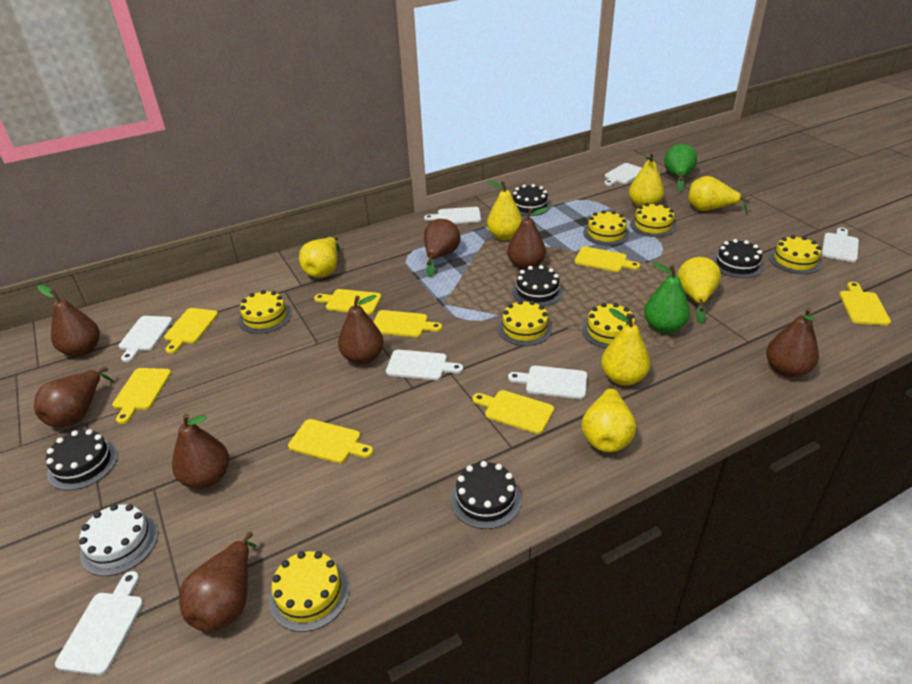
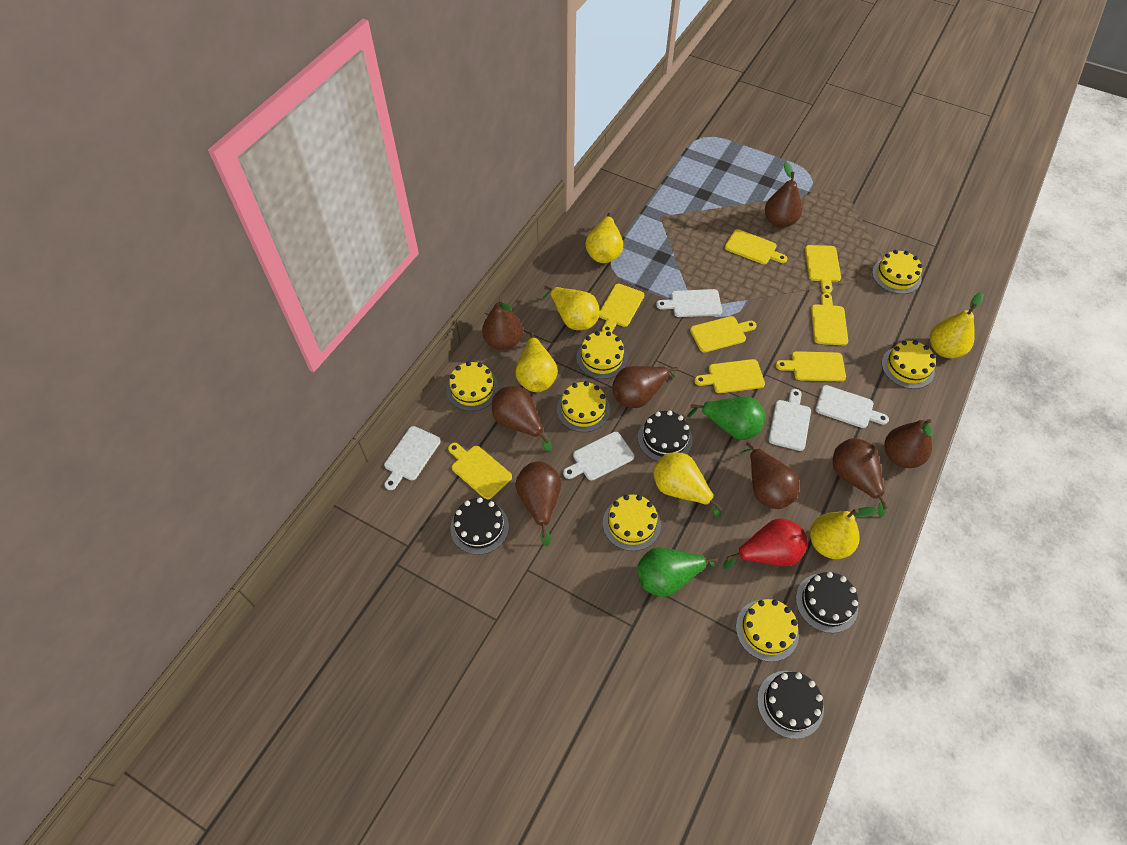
black cake: 5 -> 4
red pear: 0 -> 1
white cake: 1 -> 0
white cutting board: 7 -> 5
yellow pear: 7 -> 6

